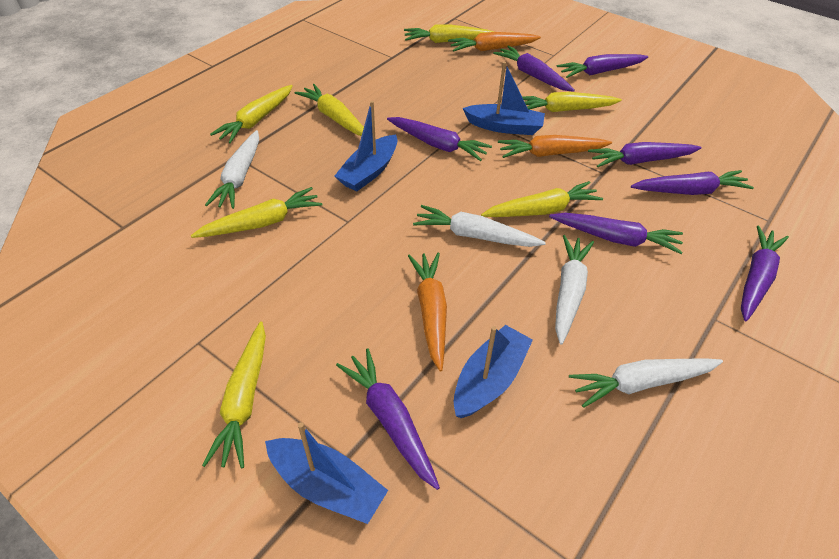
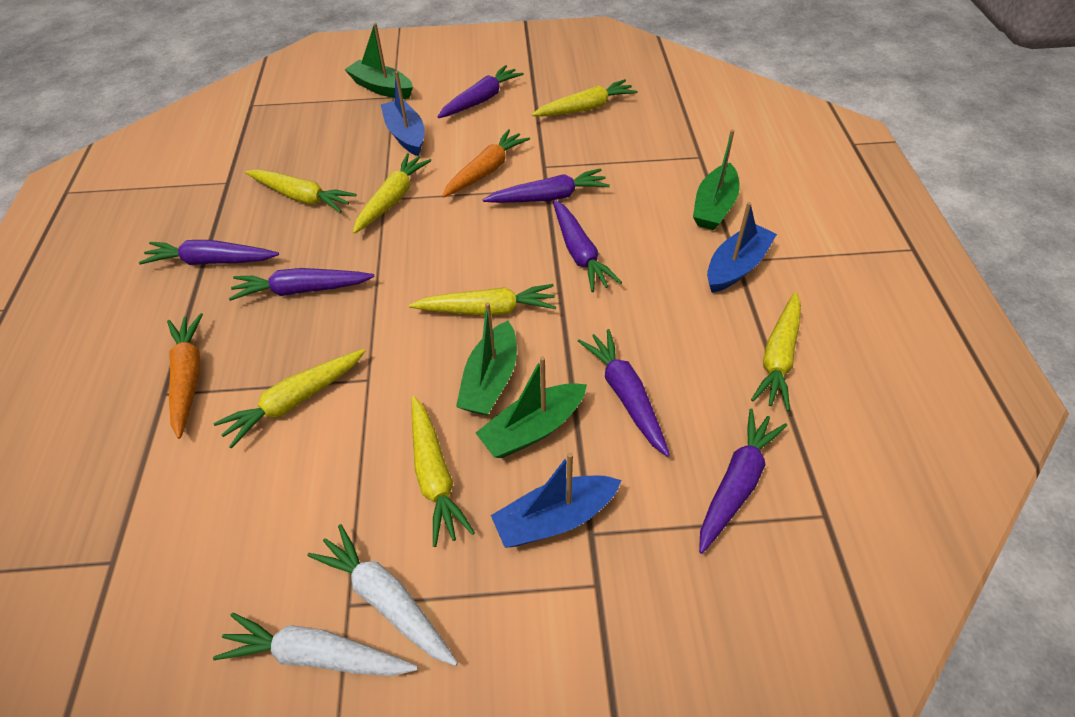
blue boat: 4 -> 3
green boat: 0 -> 4
orange carrot: 3 -> 2
purple carrot: 8 -> 7
white carrot: 4 -> 2

